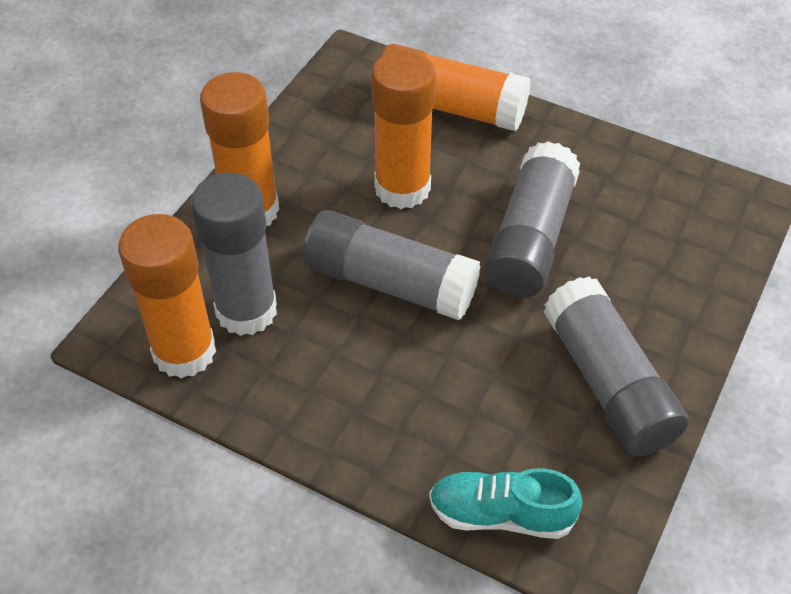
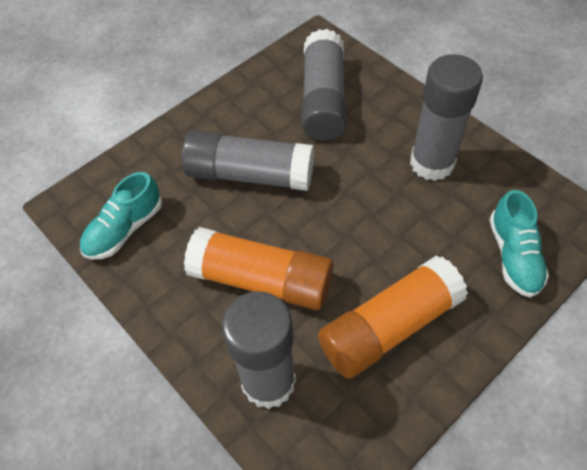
orange glue stick: 4 -> 2
turquoise shoe: 1 -> 2

